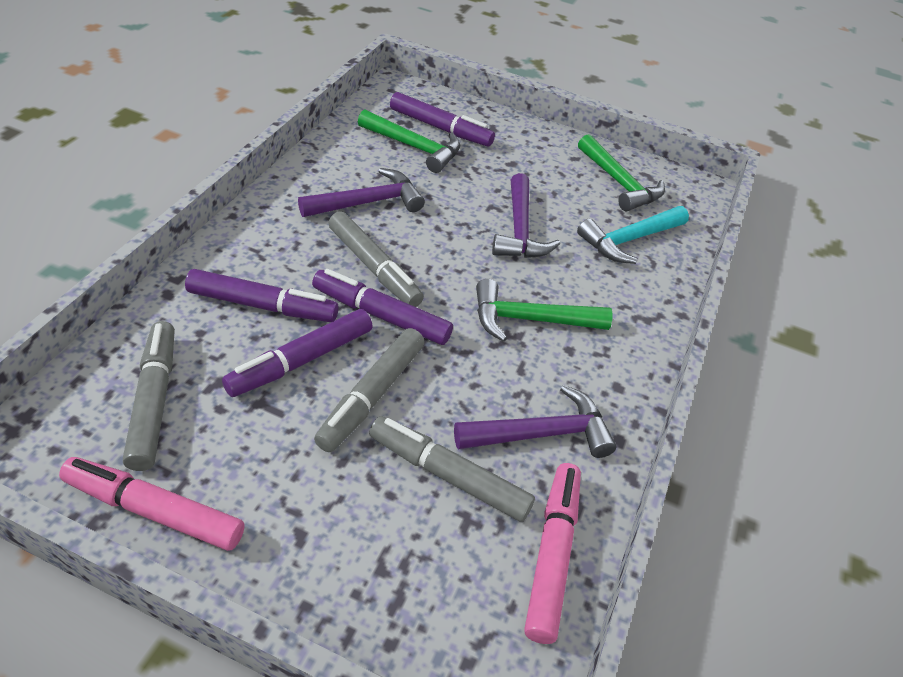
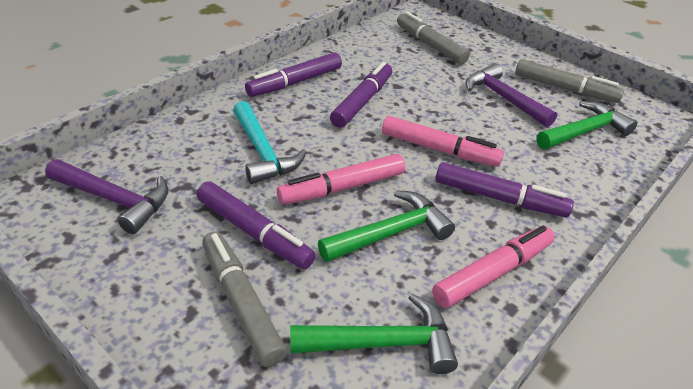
grey marker: 4 -> 3
pink marker: 2 -> 3
purple hammer: 3 -> 2

